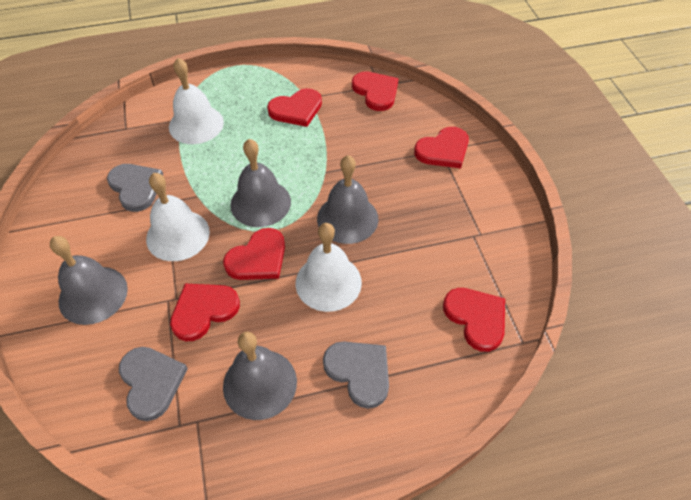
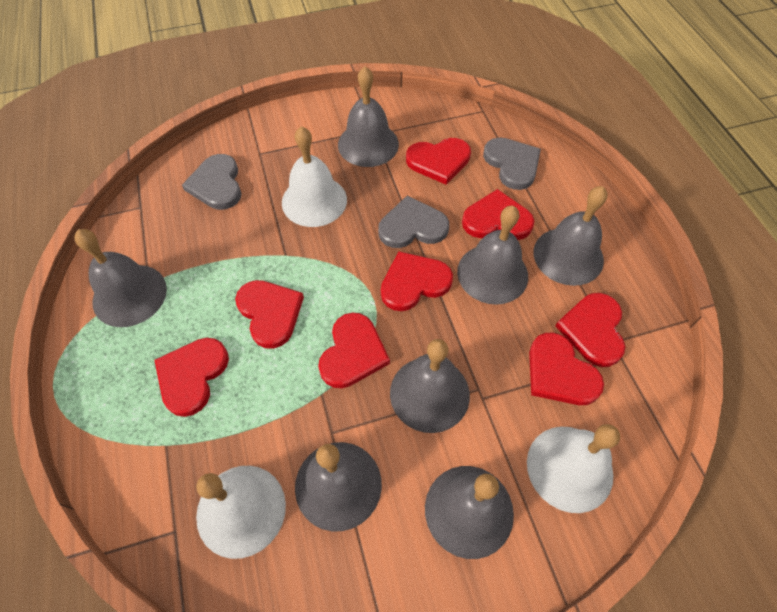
grey bell: 4 -> 7
red heart: 6 -> 8

